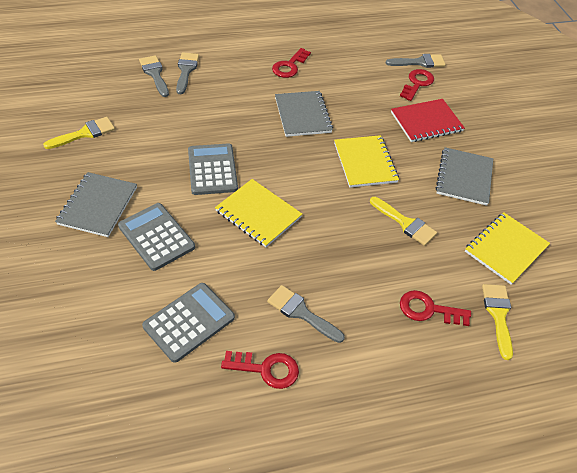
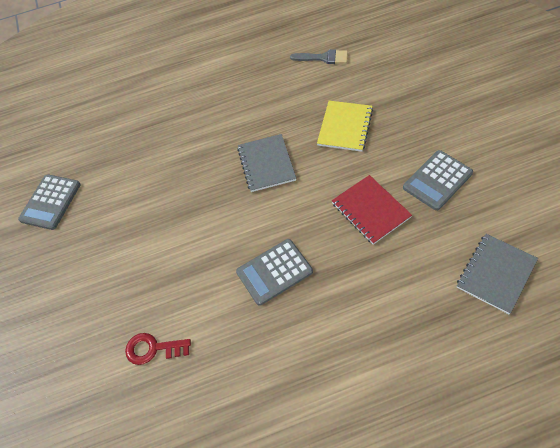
grey brush: 4 -> 1
grey notebook: 3 -> 2
red key: 4 -> 1
yellow brush: 3 -> 0
yellow notebook: 3 -> 1

